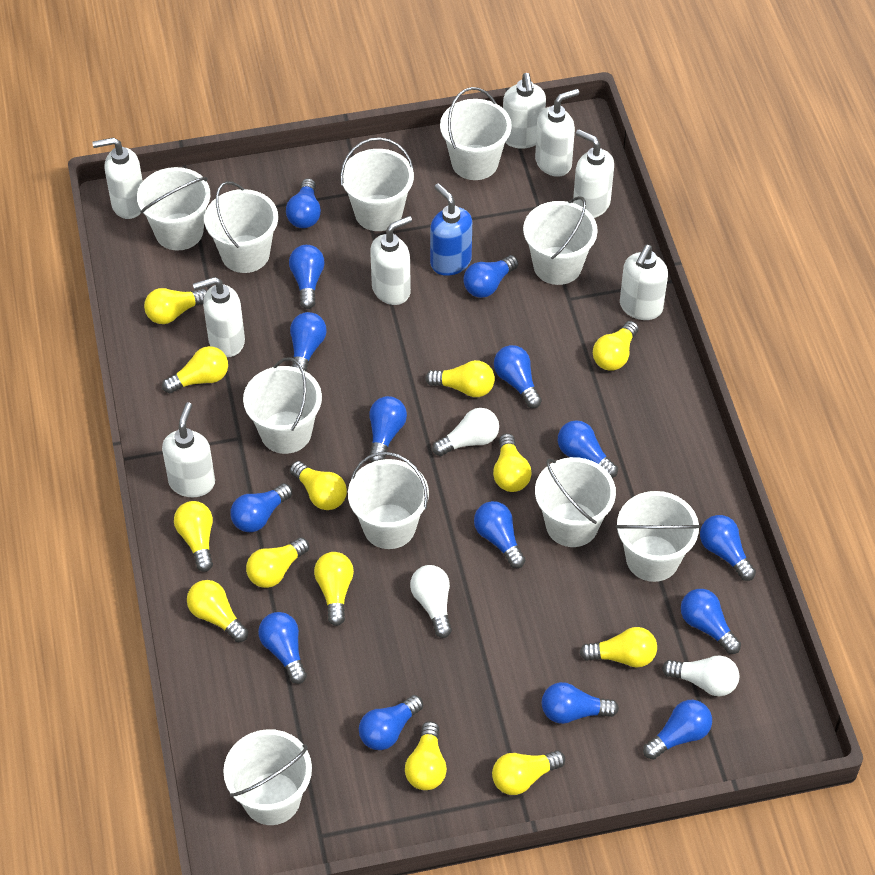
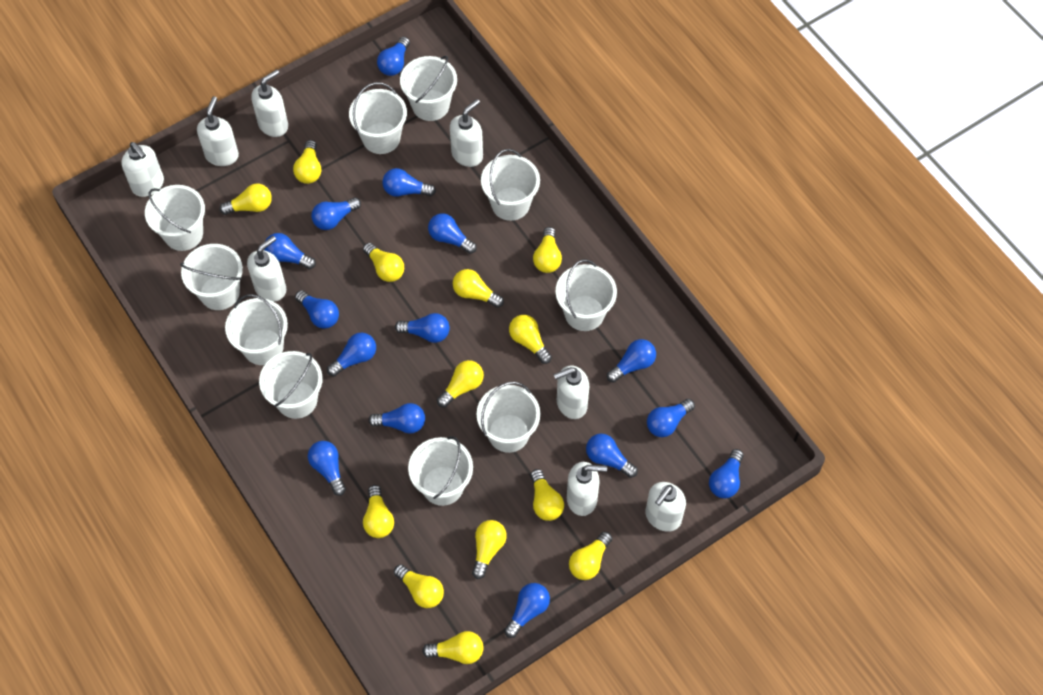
blue soap dispenser: 1 -> 0
white light bulb: 3 -> 0

